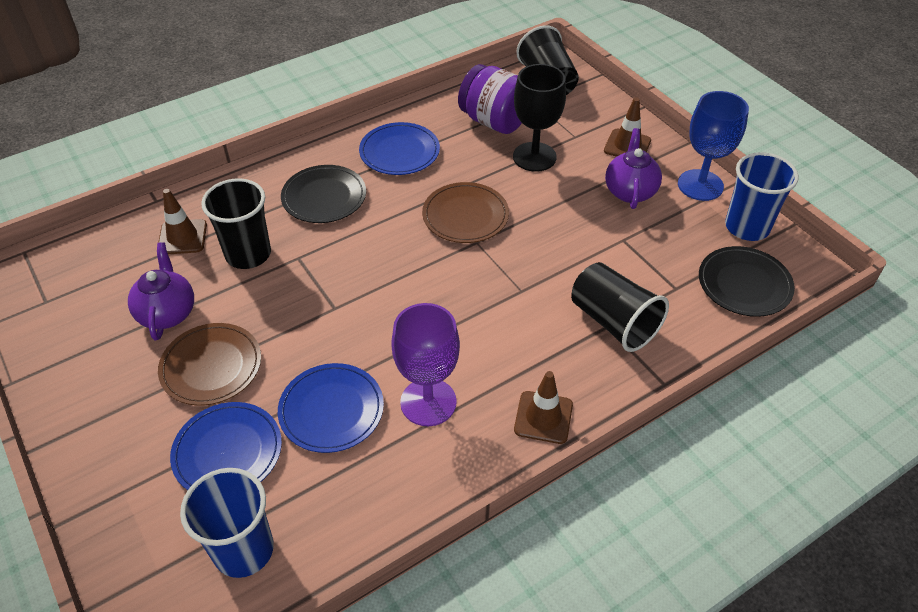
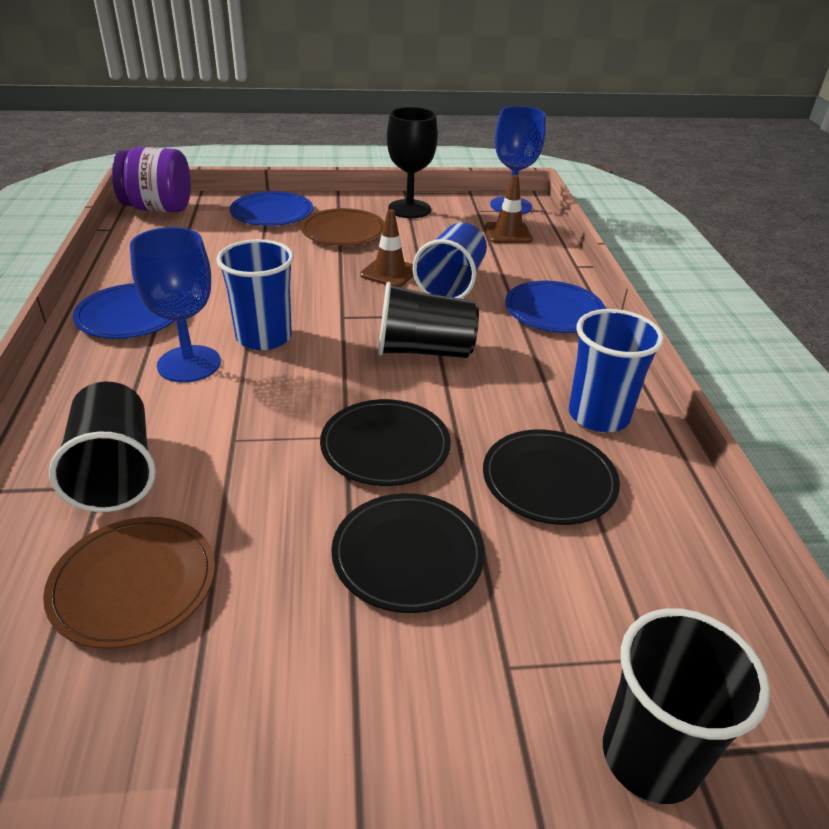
black plate: 2 -> 3
blue cup: 2 -> 3
blue goblet: 1 -> 2
brown traffic cone: 3 -> 2
purple goblet: 1 -> 0
purple teapot: 2 -> 0

